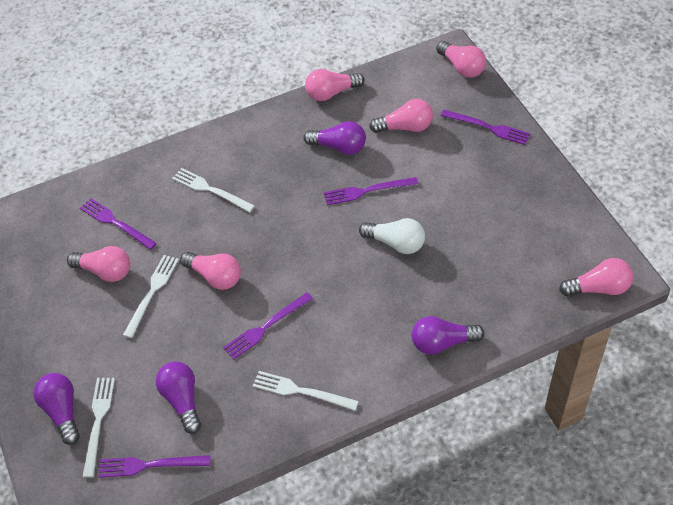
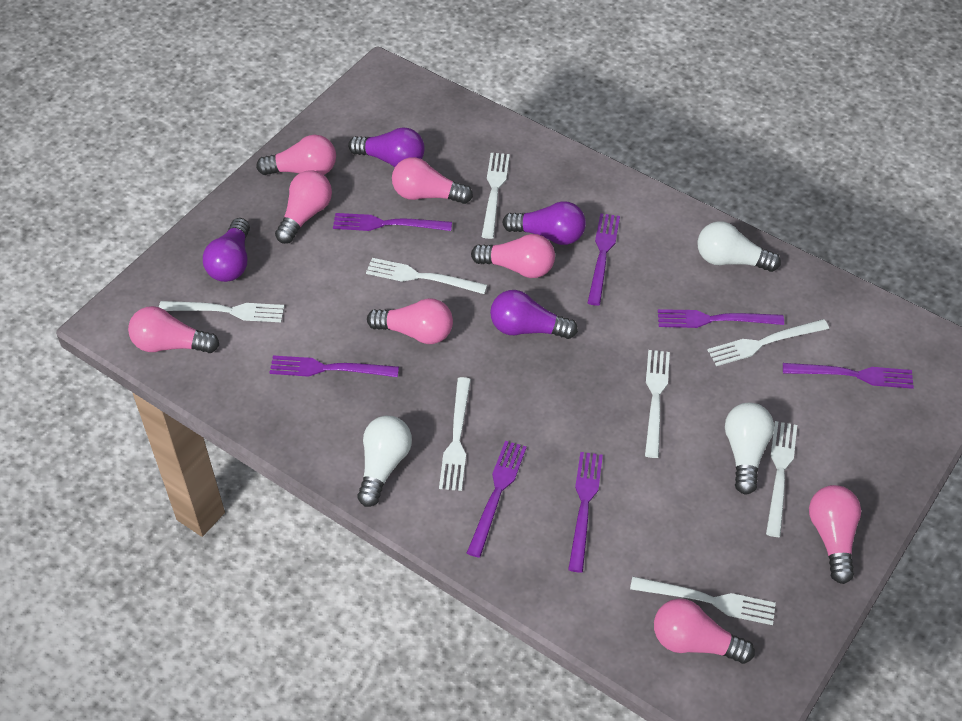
pink light bulb: 6 -> 8
purple fork: 5 -> 7
white fork: 4 -> 8
white light bulb: 1 -> 3

